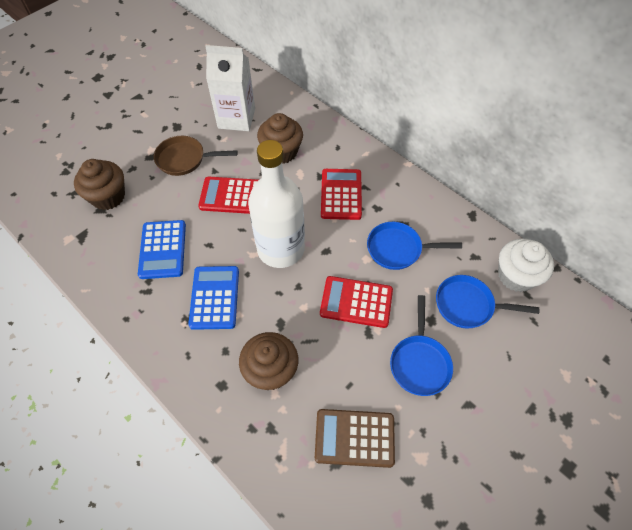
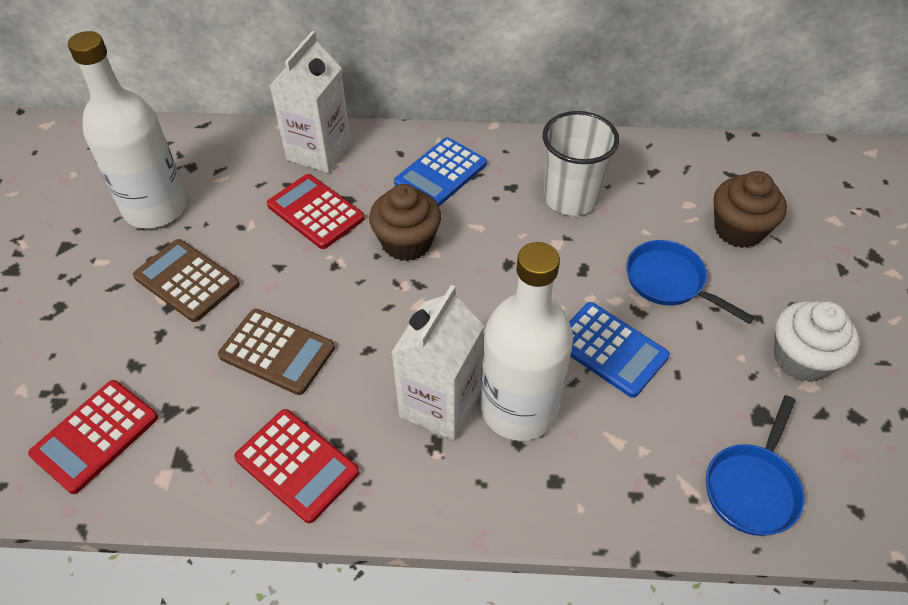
blue pan: 3 -> 2
brown calculator: 1 -> 2
brown cupcake: 3 -> 2
brown pan: 1 -> 0
white bottle: 1 -> 2
white carton: 1 -> 2
white cup: 0 -> 1

